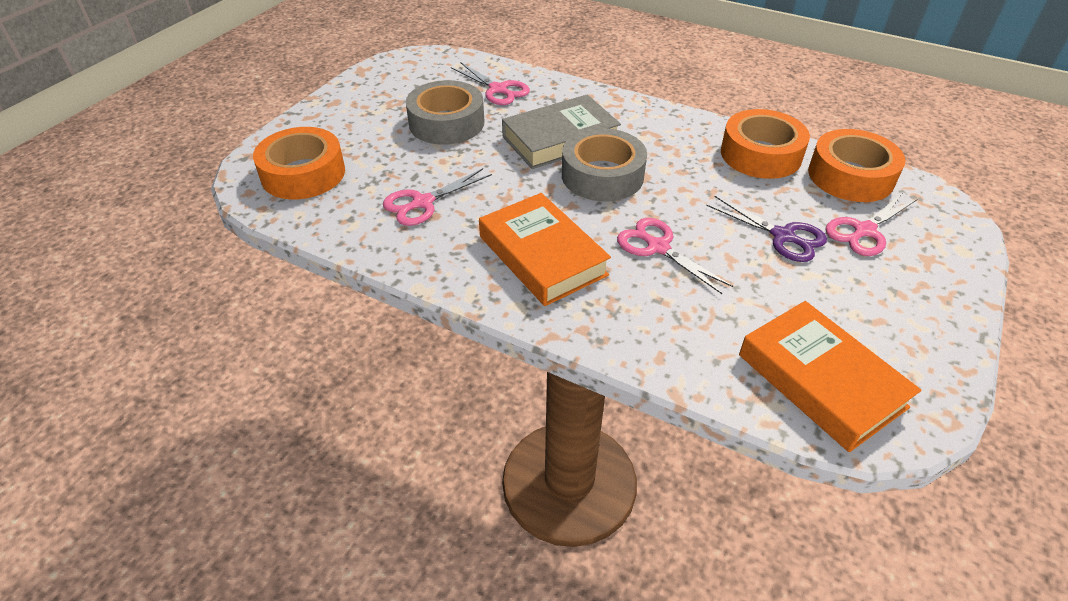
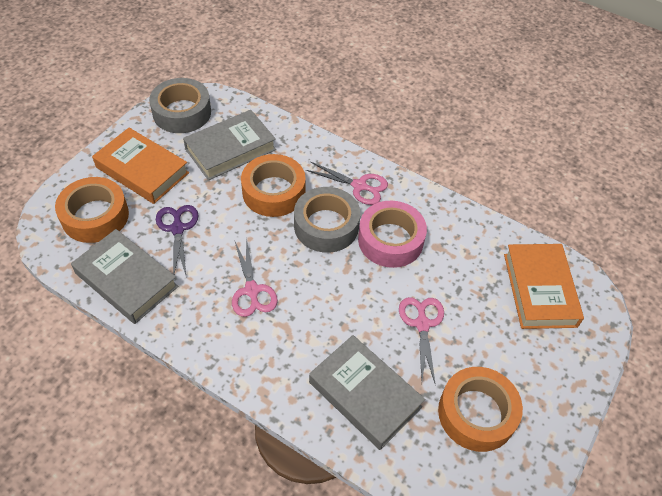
grey book: 1 -> 3
pink scissors: 4 -> 3
pink tape: 0 -> 1

